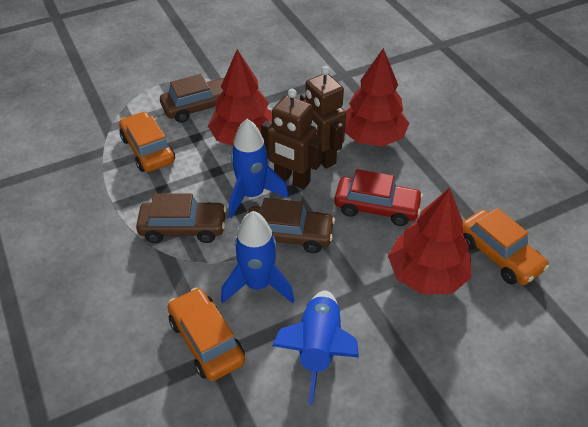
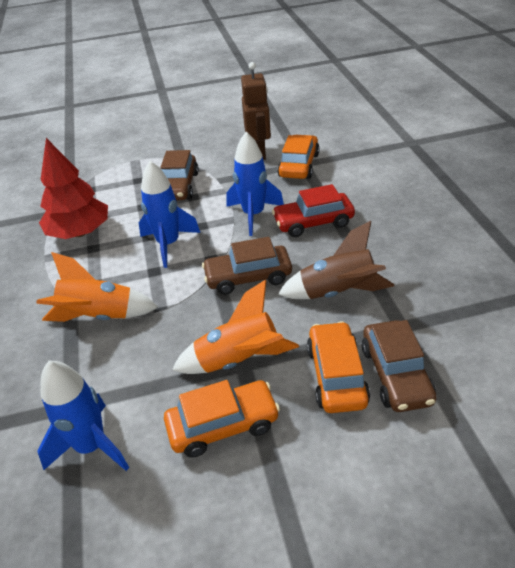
brown robot: 2 -> 1
brown rocket: 0 -> 1
orange rocket: 0 -> 2
red tree: 3 -> 1

